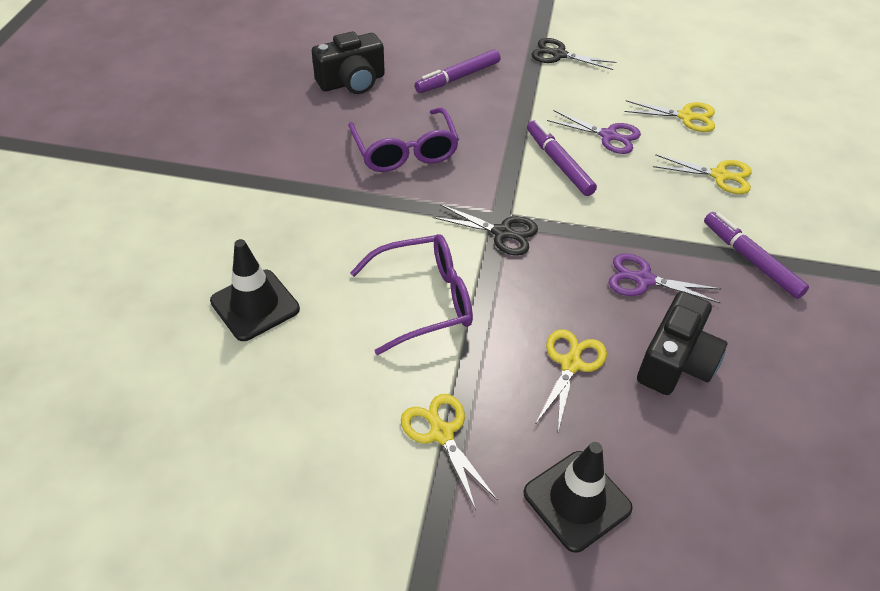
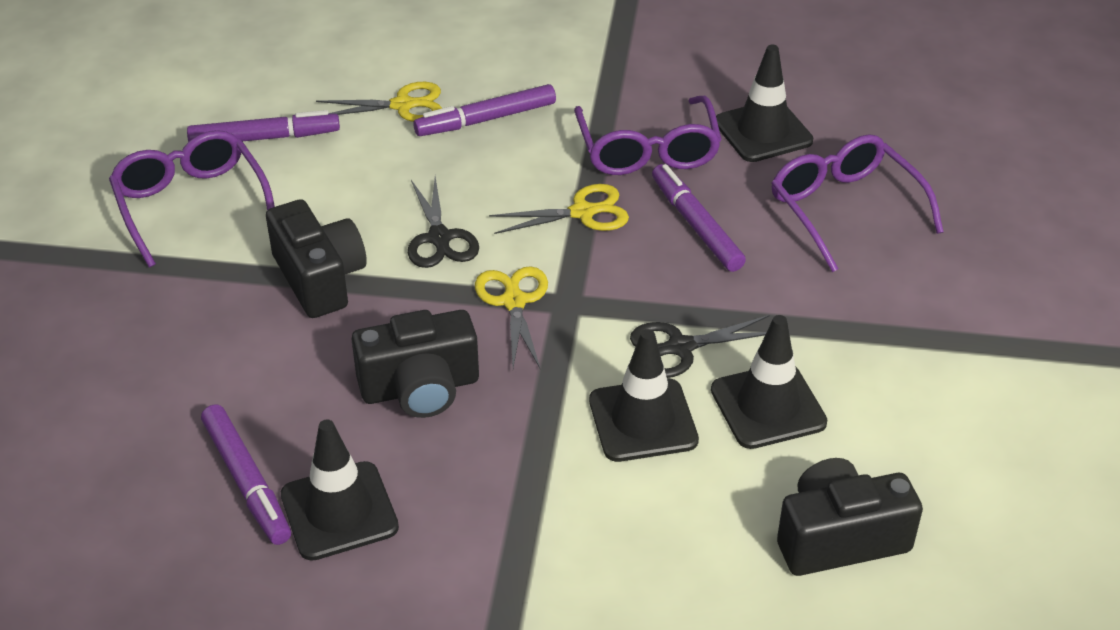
black camera: 2 -> 3
black traffic cone: 2 -> 4
purple glasses: 2 -> 3
purple marker: 3 -> 4
purple scissors: 2 -> 0
yellow scissors: 4 -> 3

